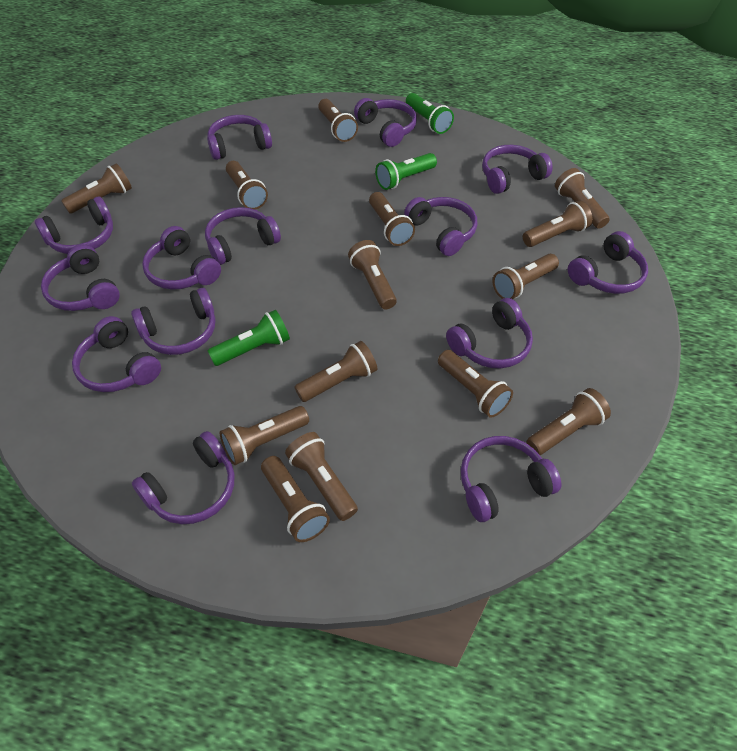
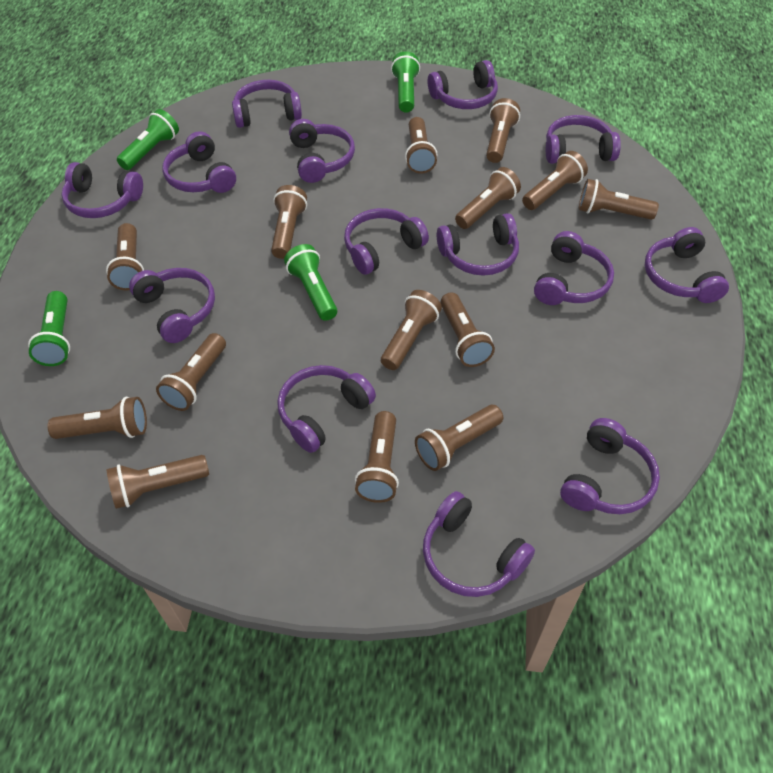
green flashlight: 3 -> 4

